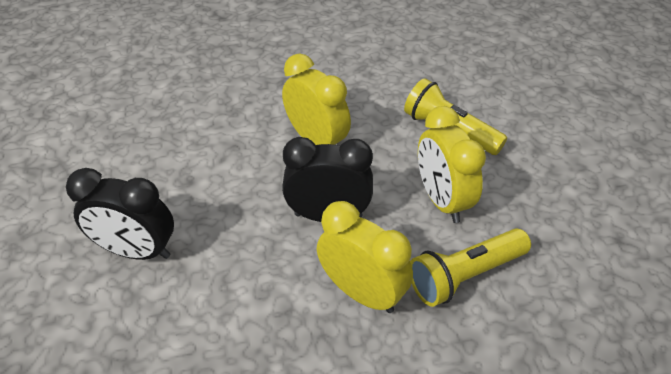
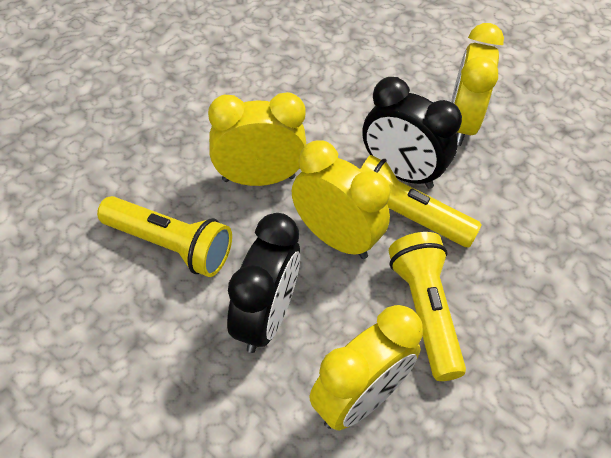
yellow clock: 3 -> 4
yellow flashlight: 2 -> 3

